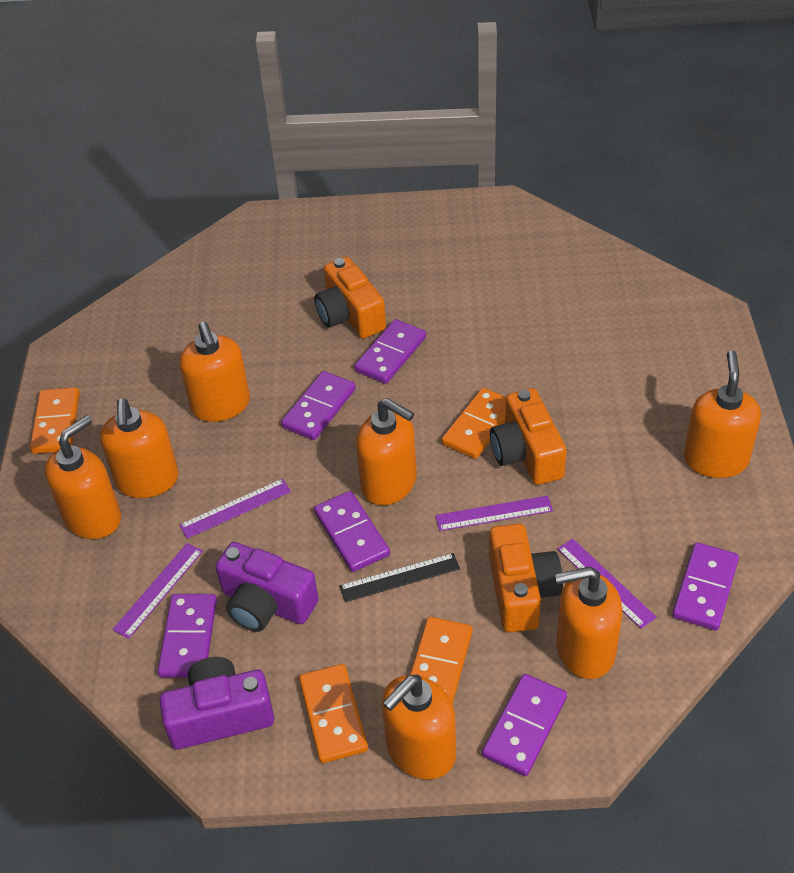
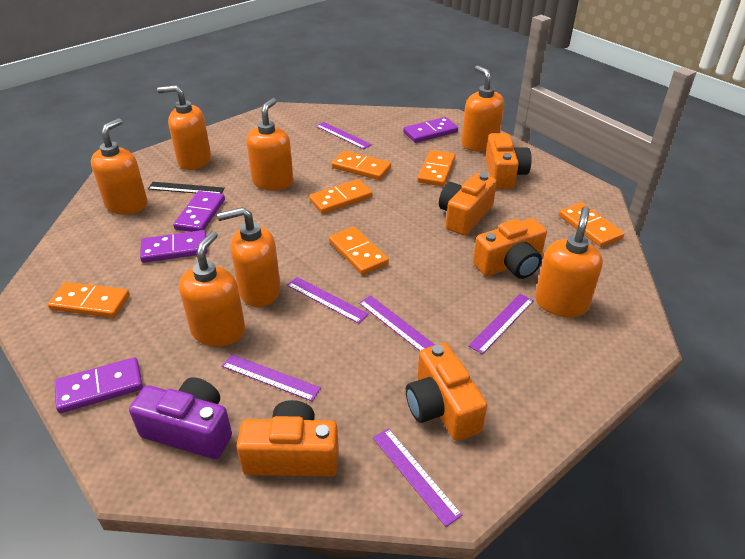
orange camera: 3 -> 5
orange domino: 4 -> 6
purple camera: 2 -> 1
purple domino: 6 -> 4
purple ruler: 4 -> 6

